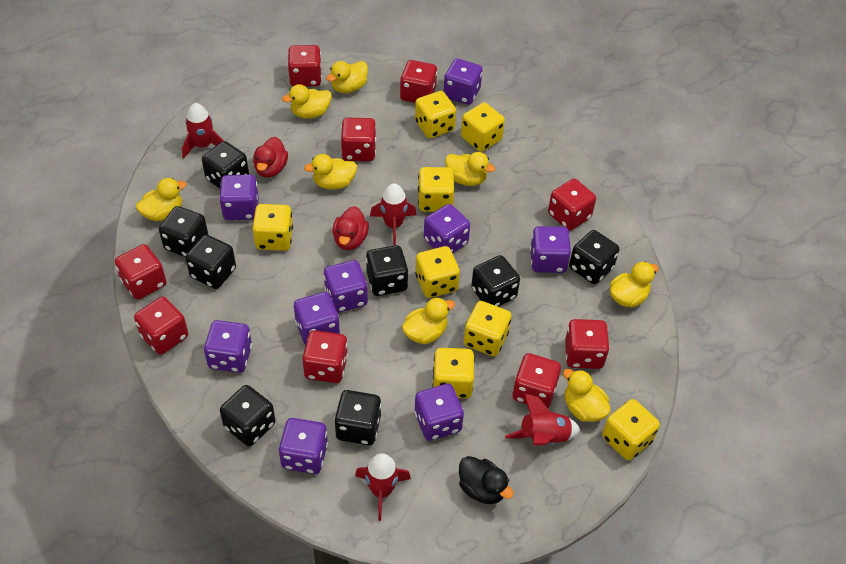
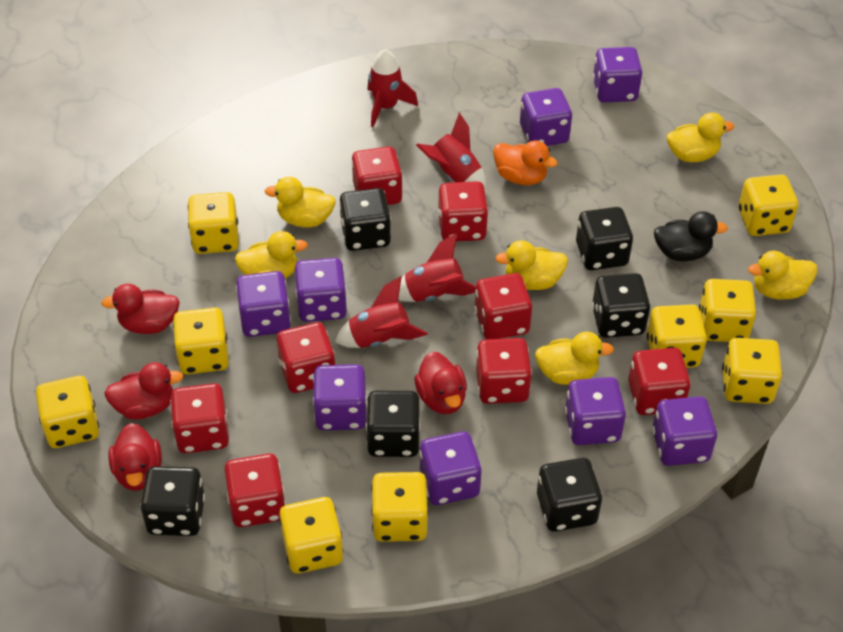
black dice: 8 -> 6
orange duck: 0 -> 1
purple dice: 9 -> 8
red dice: 9 -> 8
red duck: 2 -> 4
yellow dice: 8 -> 9
yellow duck: 8 -> 6

